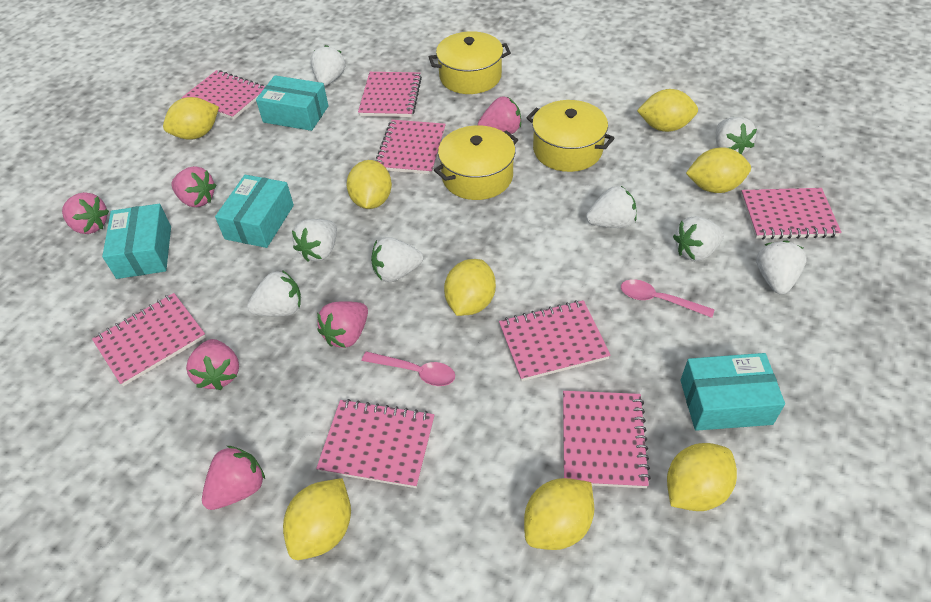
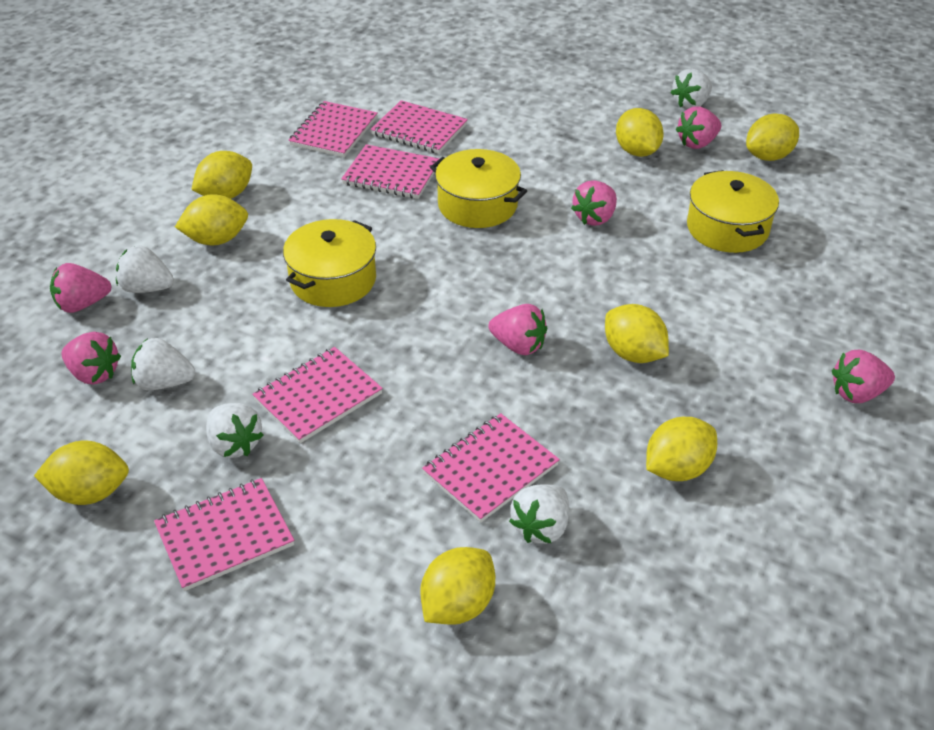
pink notebook: 8 -> 6
pink spoon: 2 -> 0
turquoise box: 4 -> 0
white strawberry: 8 -> 5

